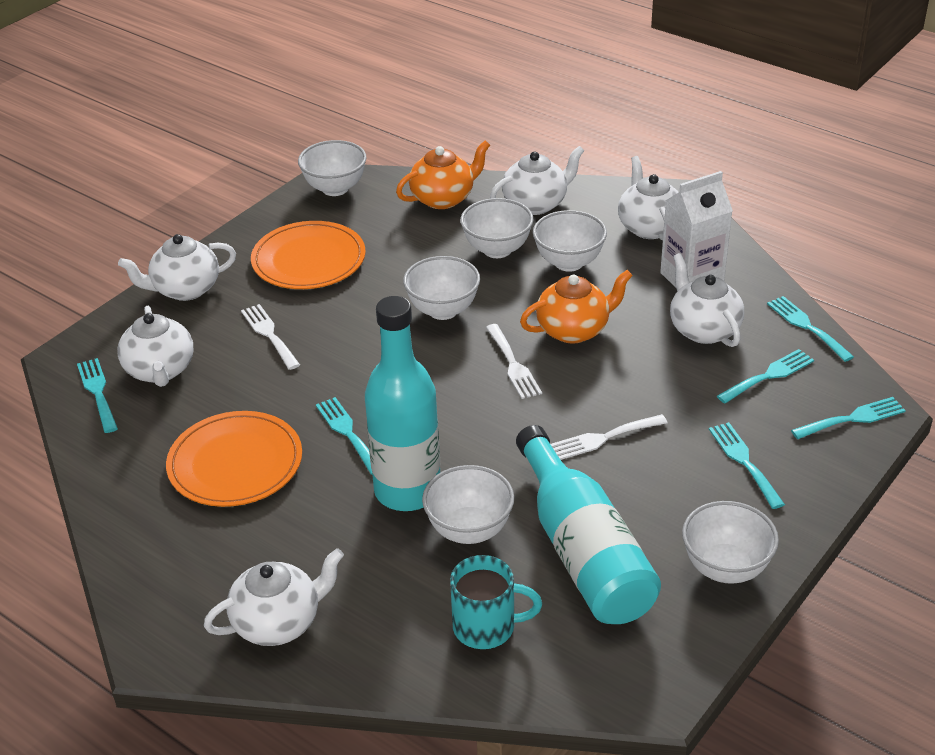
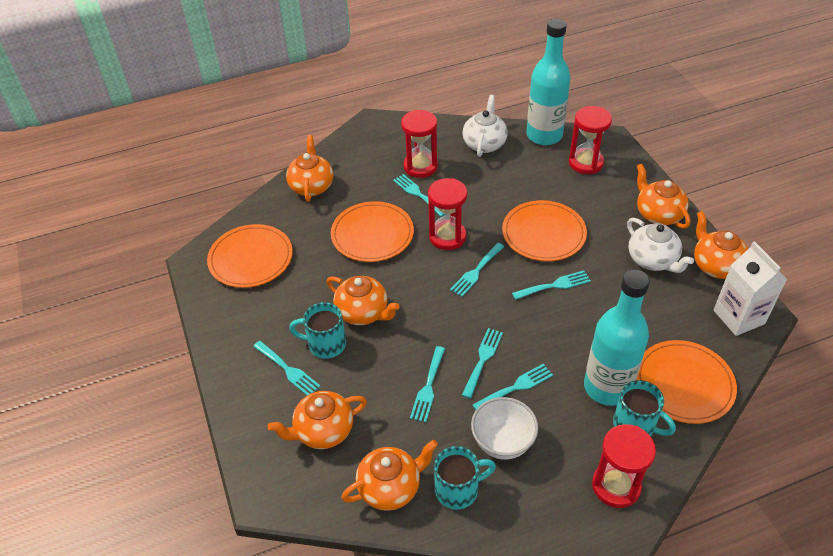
orange plate: 2 -> 4
orange teapot: 2 -> 6
red hourglass: 0 -> 4
turquoise fork: 6 -> 7
turquoise mug: 1 -> 3
white bowl: 6 -> 1
white fork: 3 -> 0
white teapot: 6 -> 2

